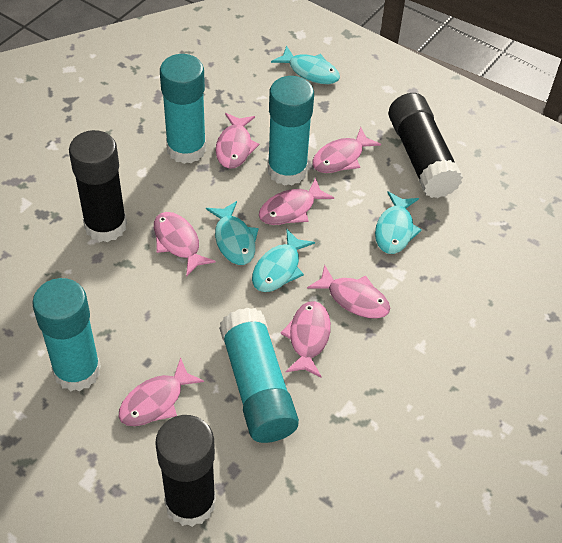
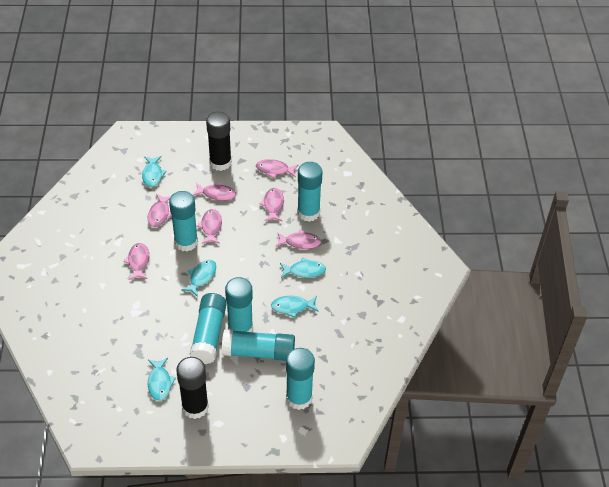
black glue stick: 3 -> 2
turquoise fish: 4 -> 5
turquoise glue stick: 4 -> 6

